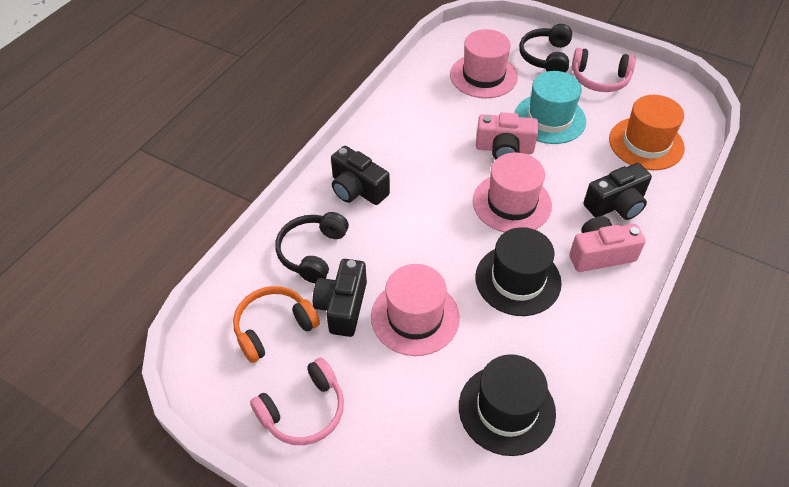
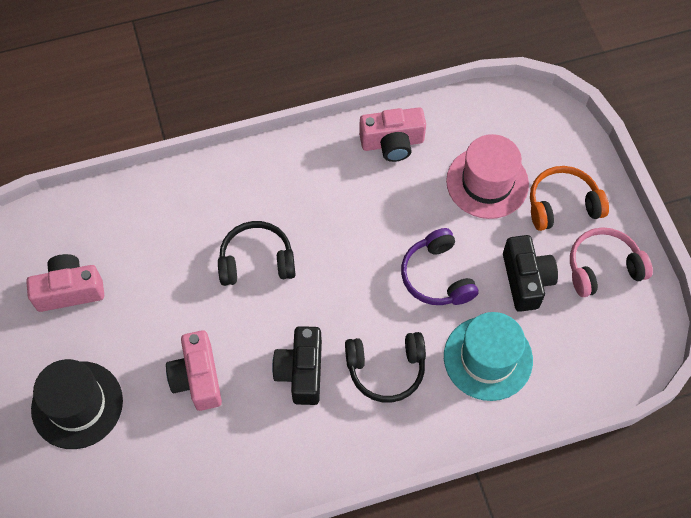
black camera: 3 -> 2
black hat: 2 -> 1
orange hat: 1 -> 0
pink camera: 2 -> 3
pink hat: 3 -> 1
pink headphones: 2 -> 1
purple headphones: 0 -> 1

